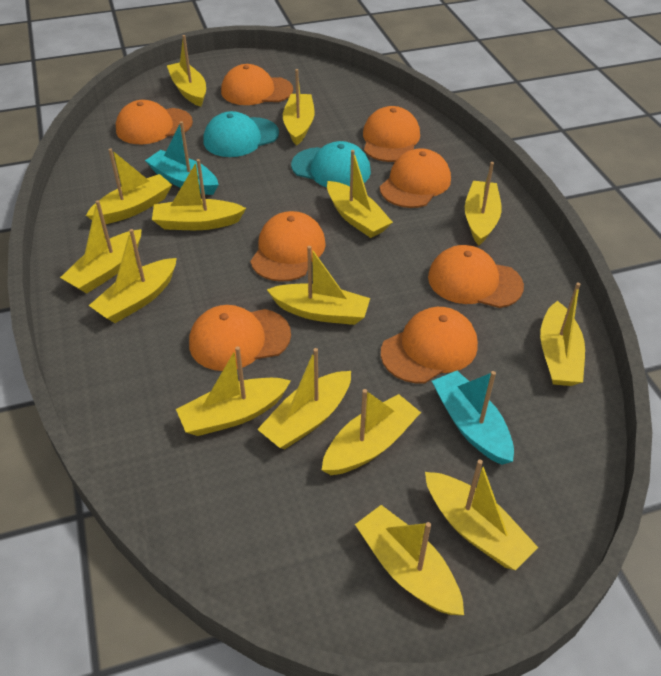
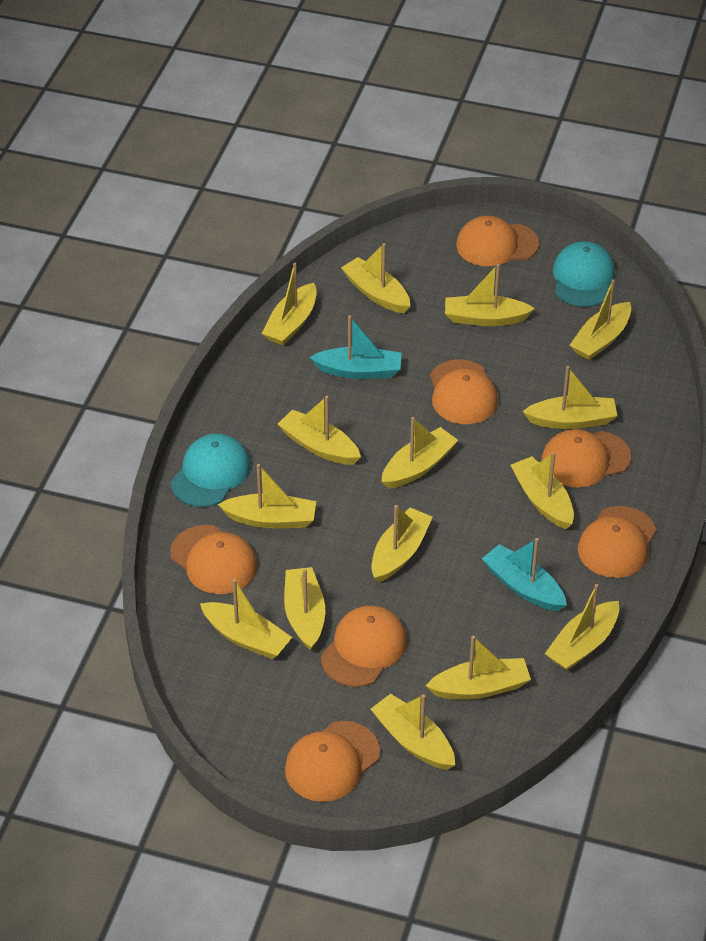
orange cap: 8 -> 7

